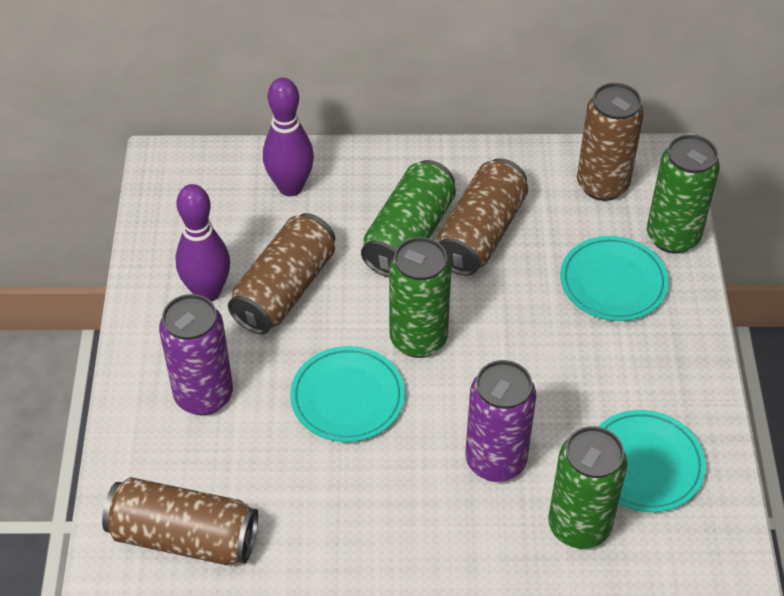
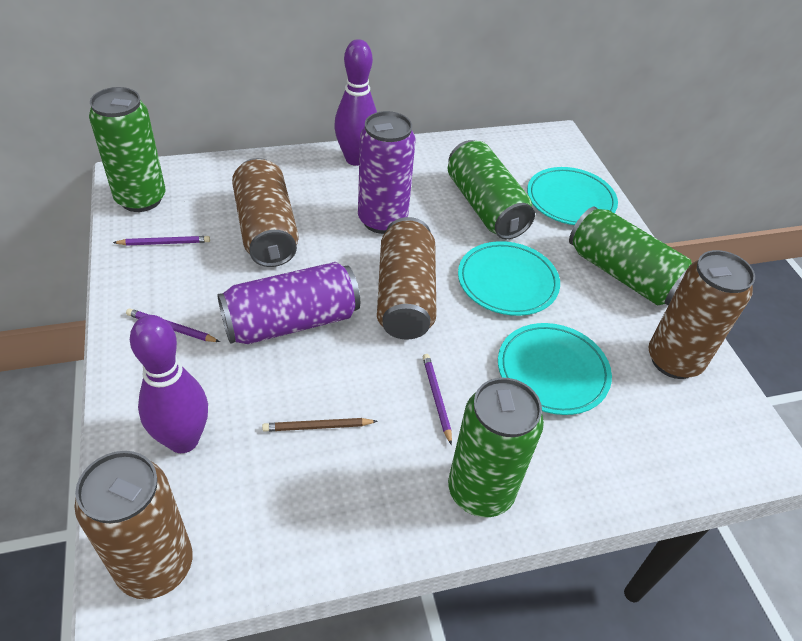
brown pencil: 0 -> 1
purple pencil: 0 -> 3

